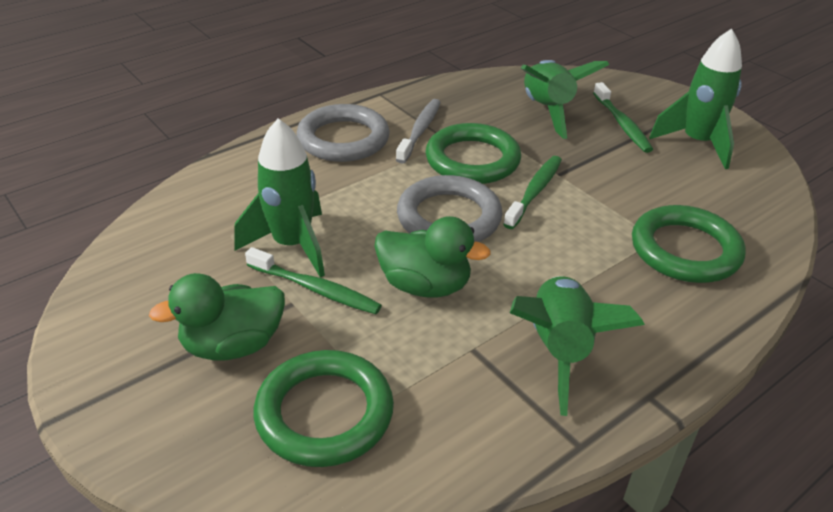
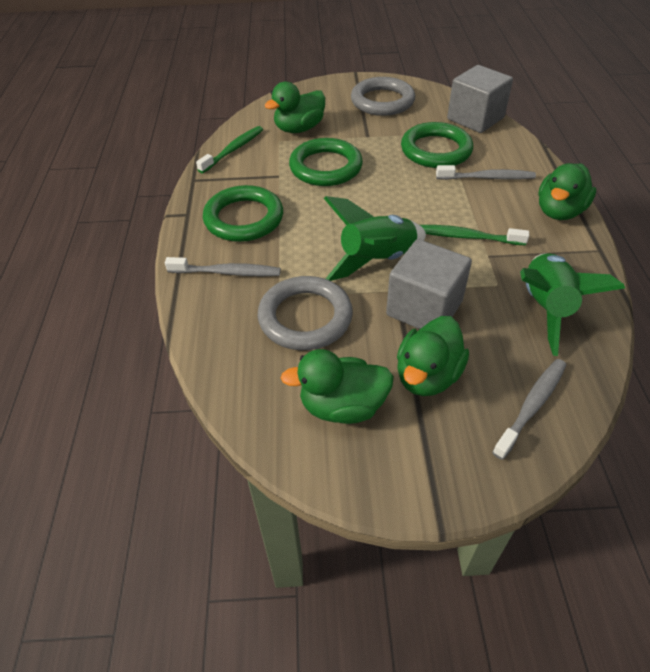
green duck: 2 -> 4
green rocket: 4 -> 2
green toothbrush: 3 -> 2
grey cube: 0 -> 2
grey toothbrush: 1 -> 3

